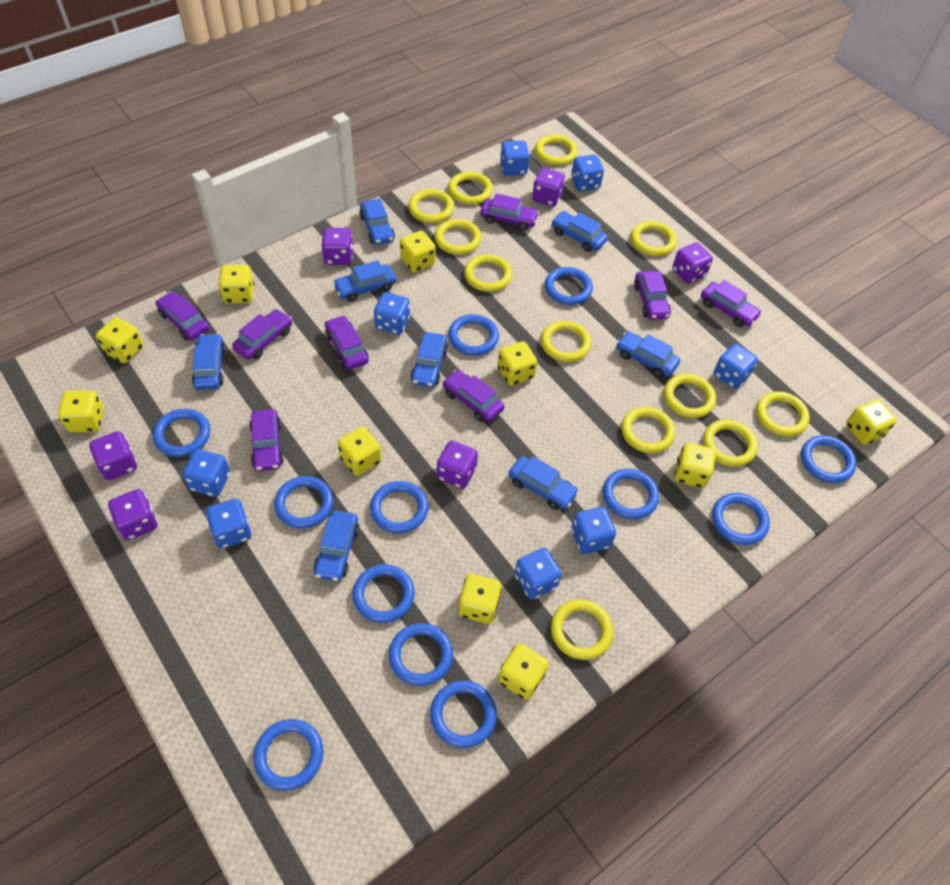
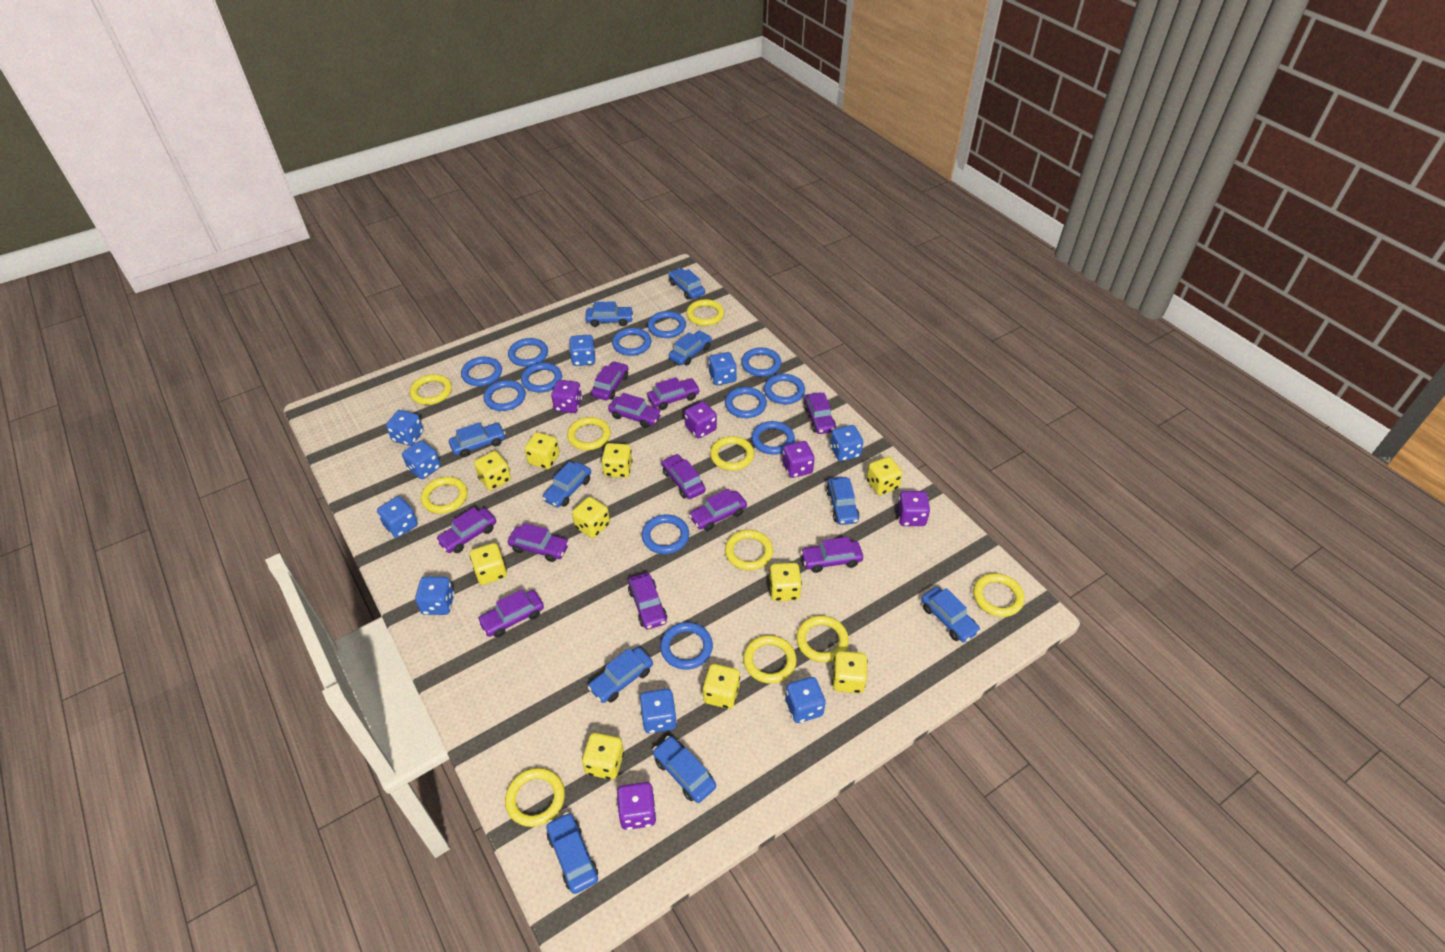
blue car: 8 -> 10
blue dice: 8 -> 9
purple car: 8 -> 11
purple dice: 6 -> 5
yellow ring: 12 -> 10

